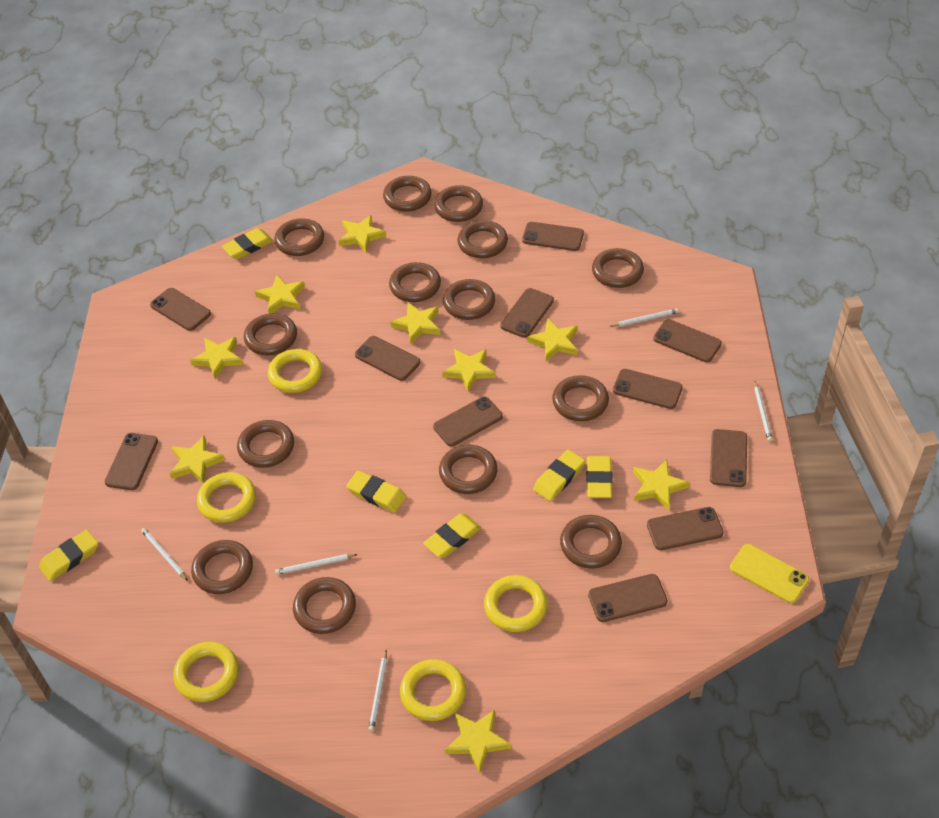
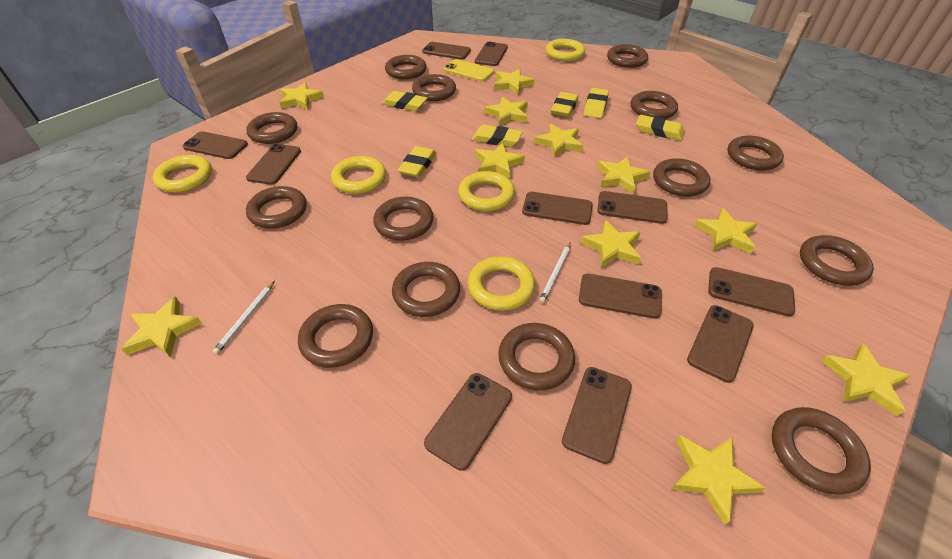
white pencil: 5 -> 2
yellow star: 9 -> 11

